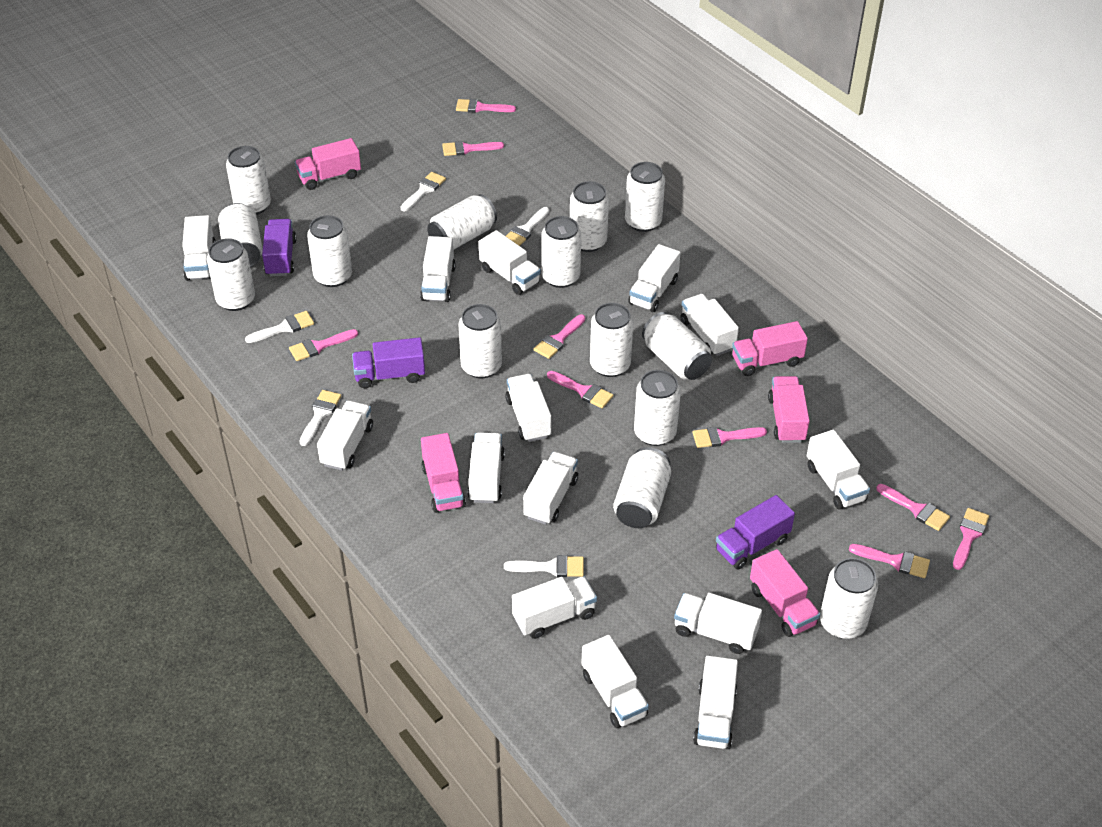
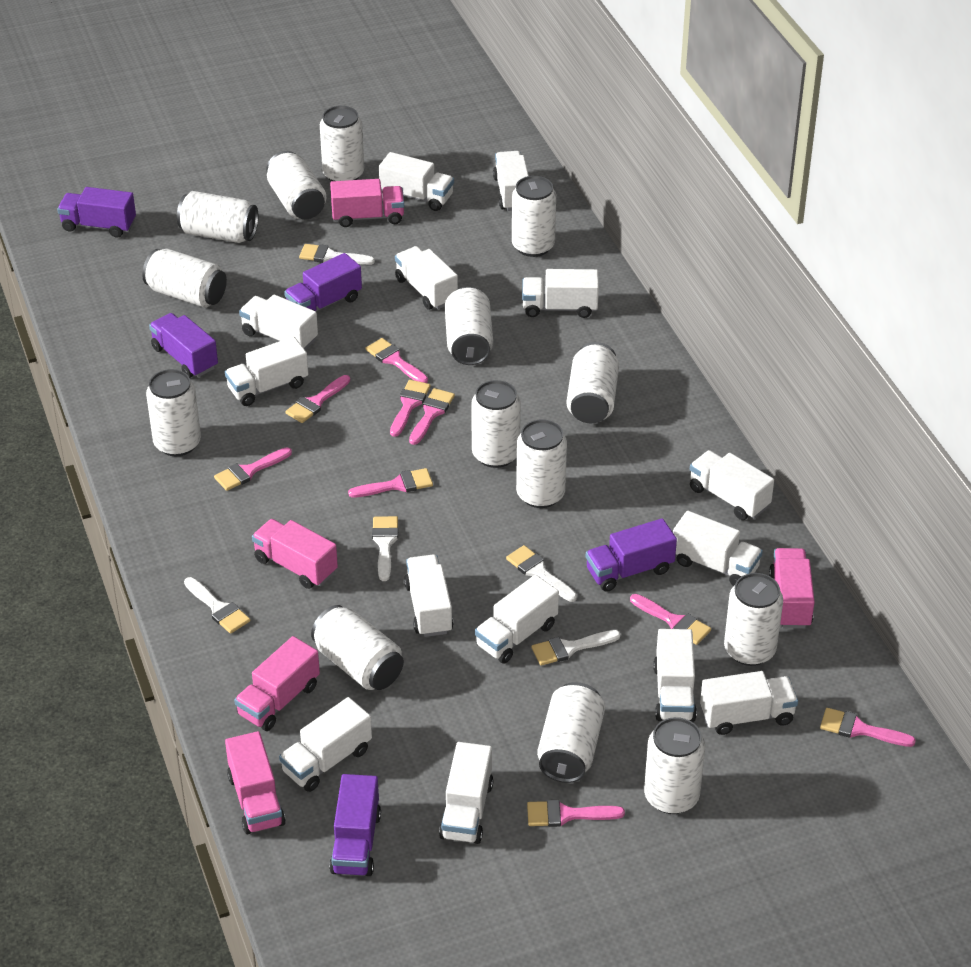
purple truck: 3 -> 5

